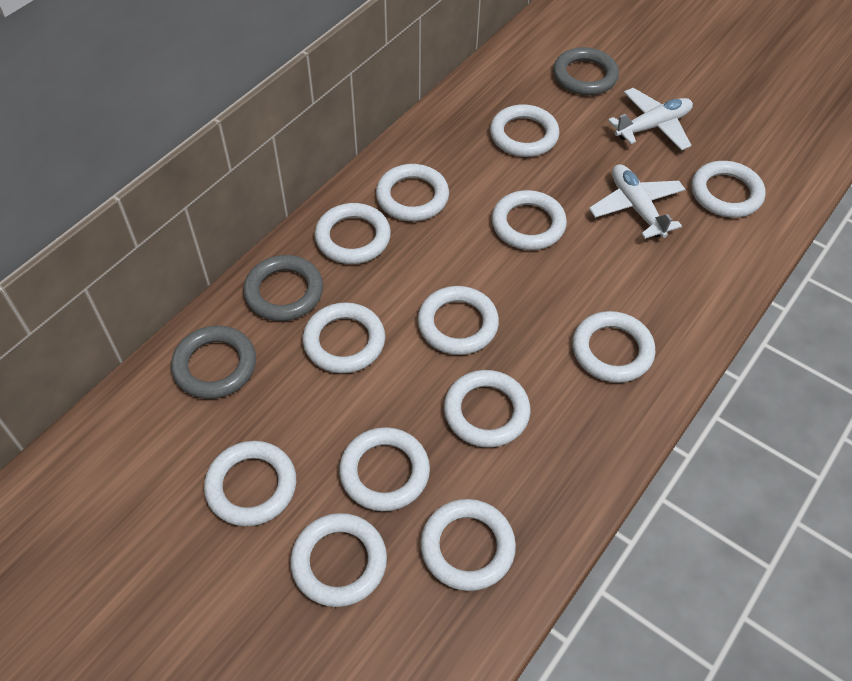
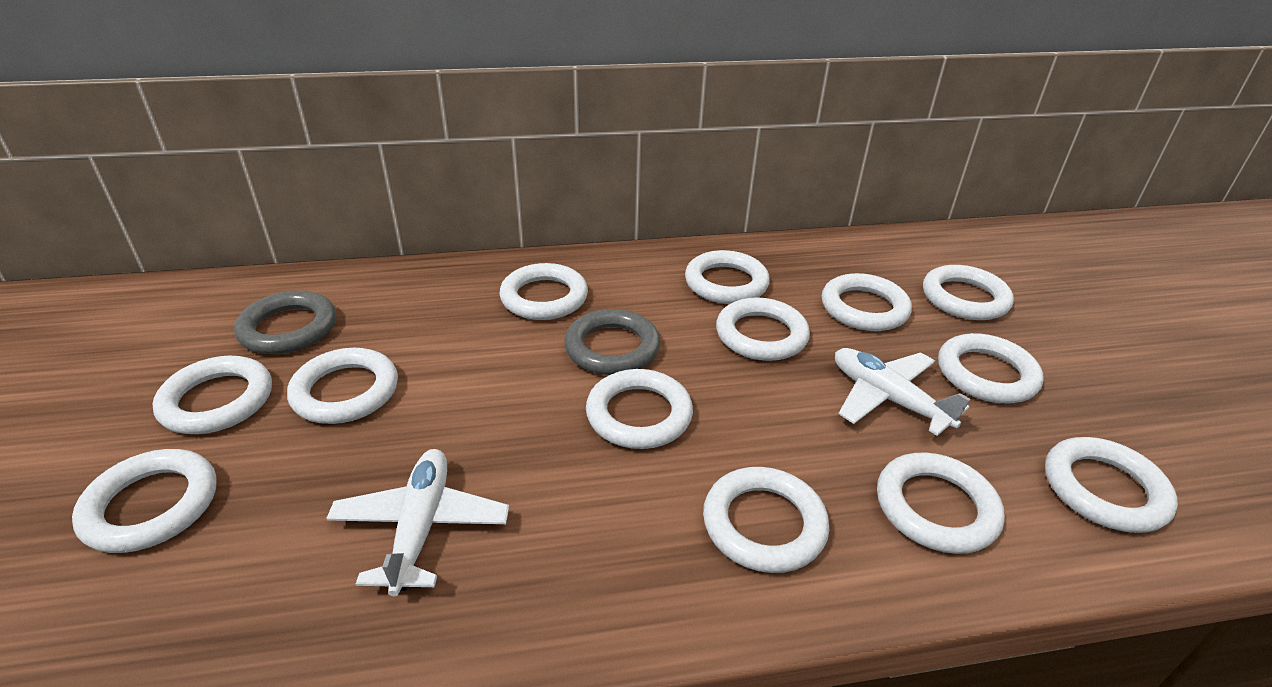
grey ring: 3 -> 2

